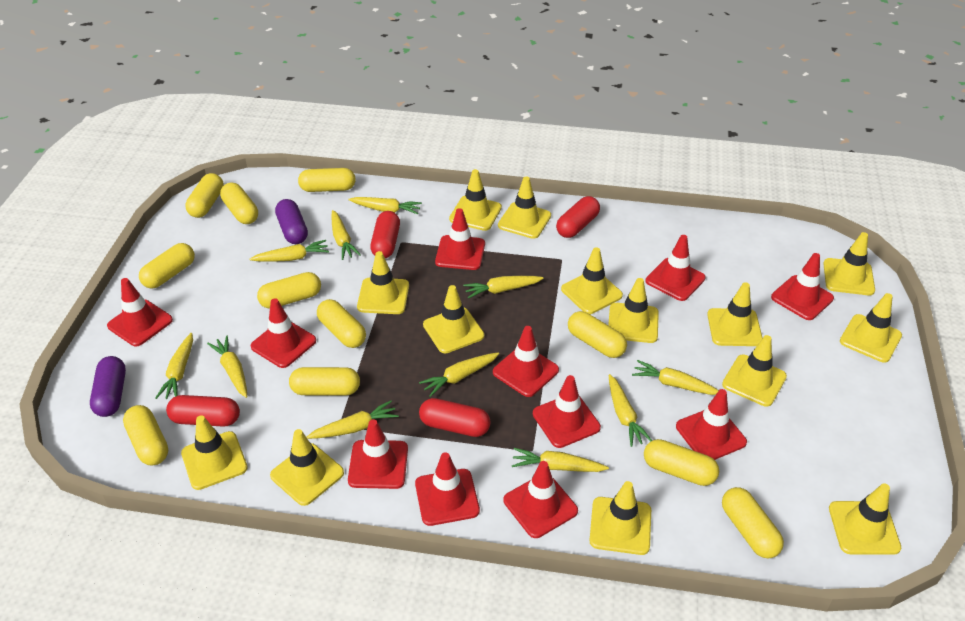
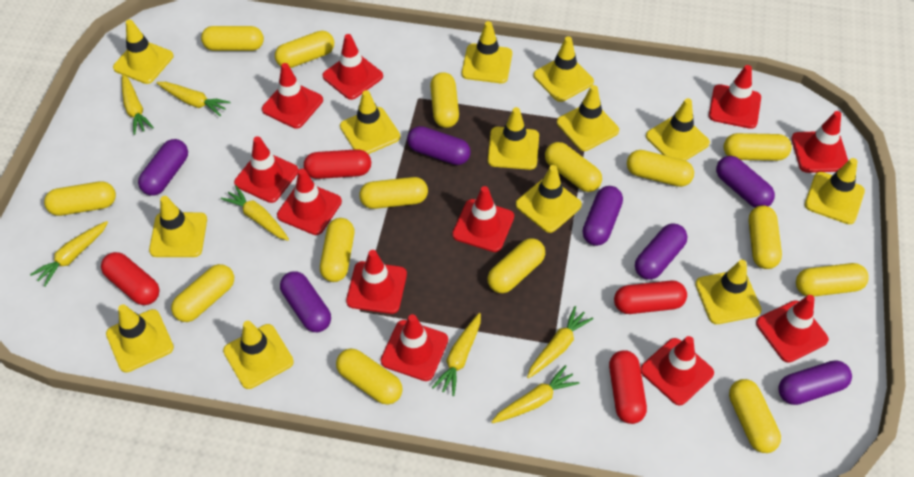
purple capsule: 2 -> 7
yellow capsule: 11 -> 15
yellow carrot: 11 -> 7
yellow traffic cone: 14 -> 13

